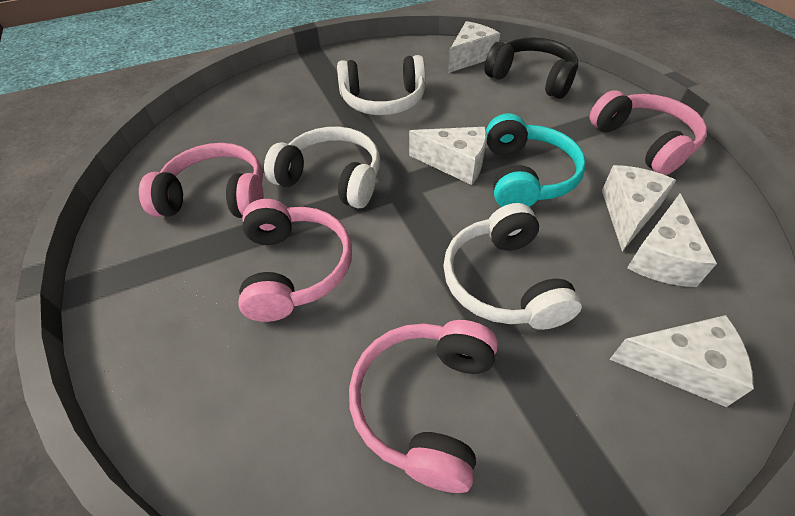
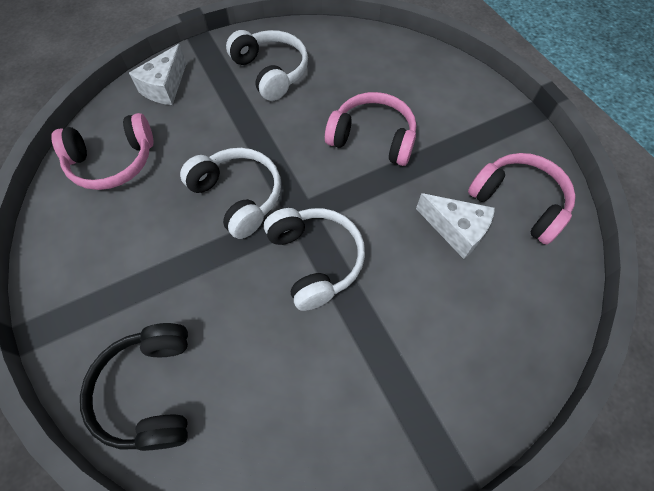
pink headphones: 4 -> 3
turquoise headphones: 1 -> 0
white cheese: 5 -> 2

